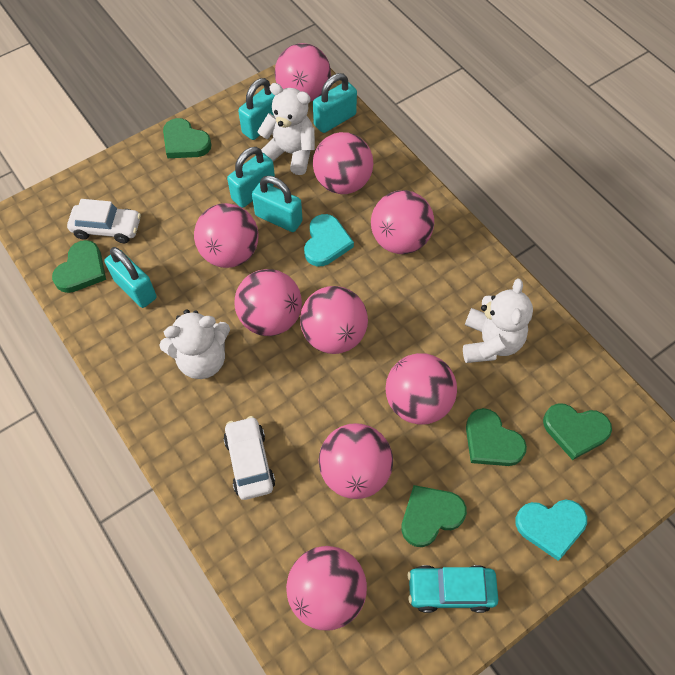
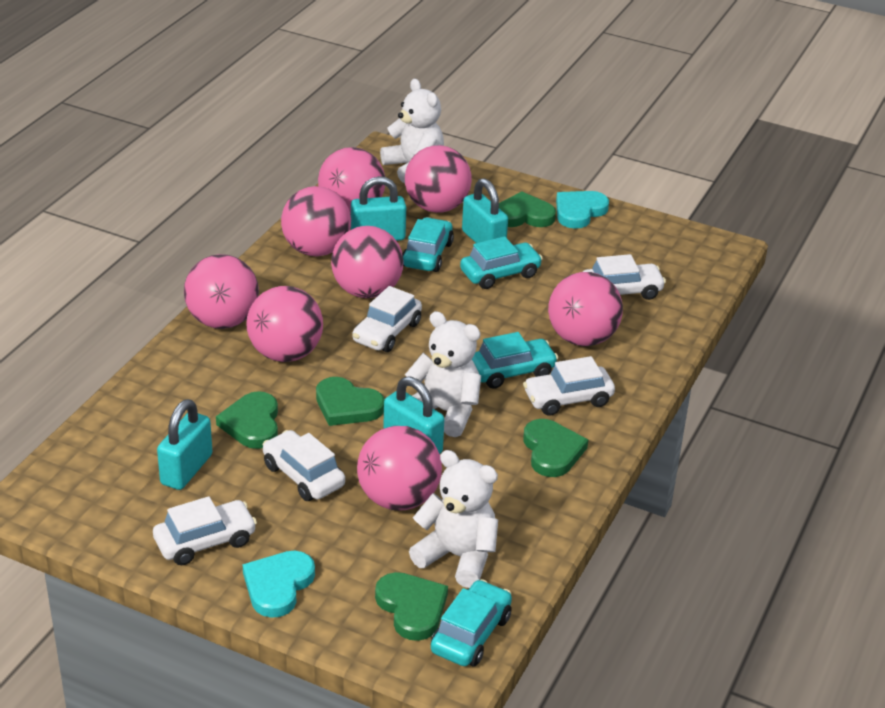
pink ball: 9 -> 8
turquoise car: 1 -> 4
turquoise padlock: 5 -> 4
white car: 2 -> 5

